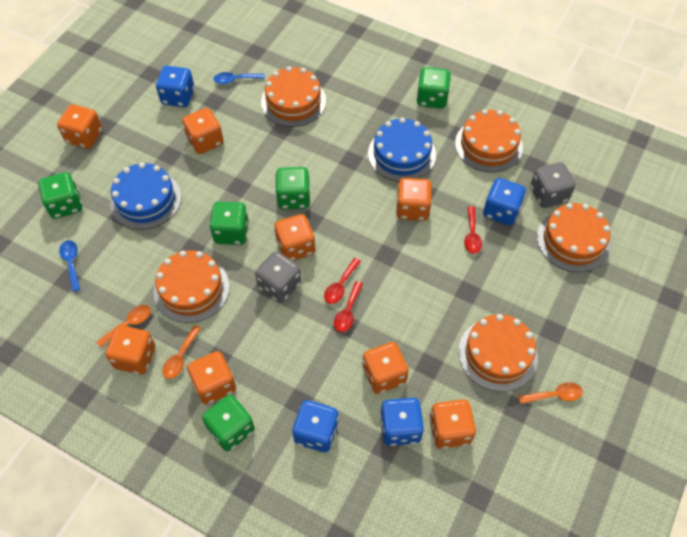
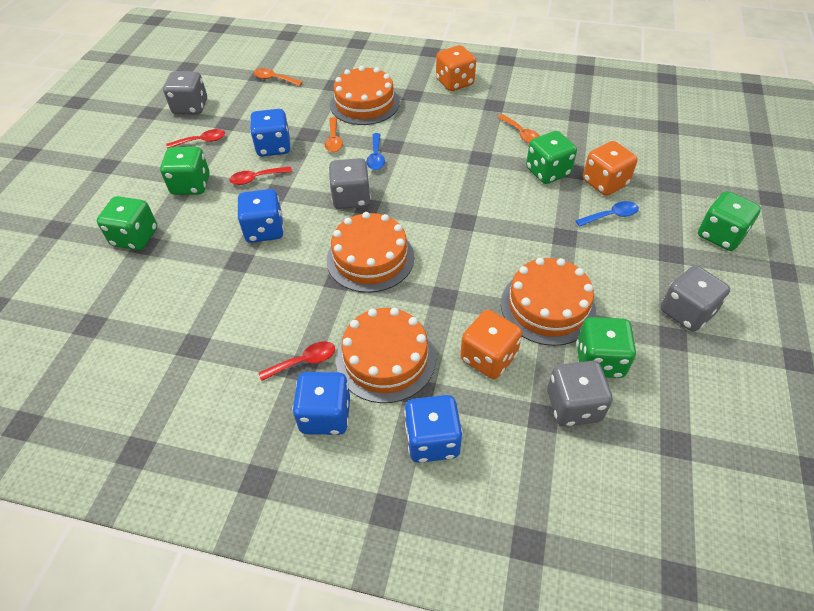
blue cake: 2 -> 0
grey dice: 2 -> 4
orange cake: 5 -> 4
orange dice: 8 -> 3

